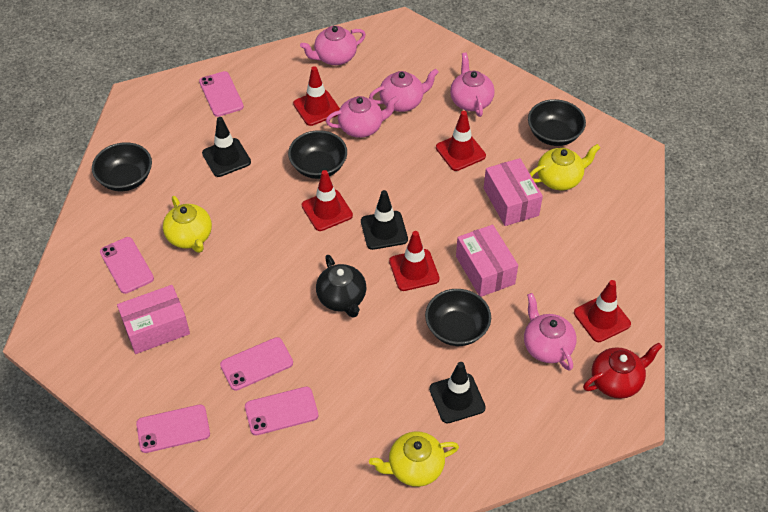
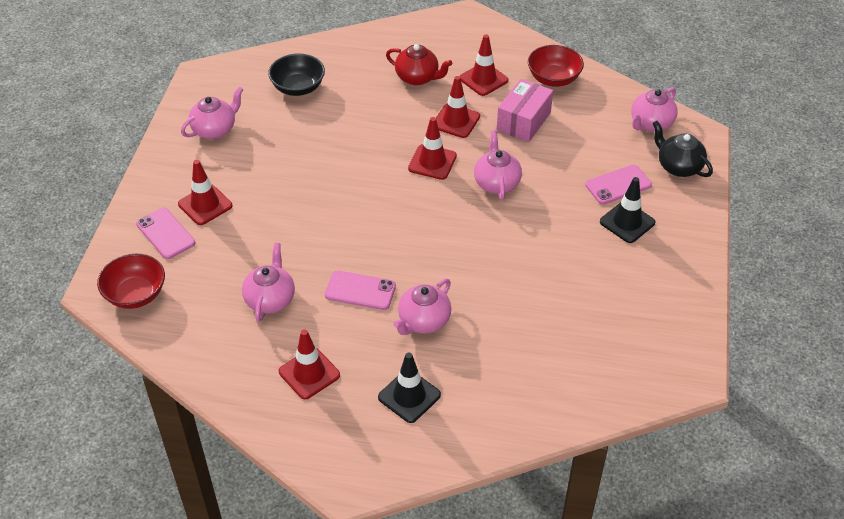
black bowl: 4 -> 1
black traffic cone: 3 -> 2
pink box: 3 -> 1
pink phone: 5 -> 3
red bowl: 0 -> 2
yellow teapot: 3 -> 0

